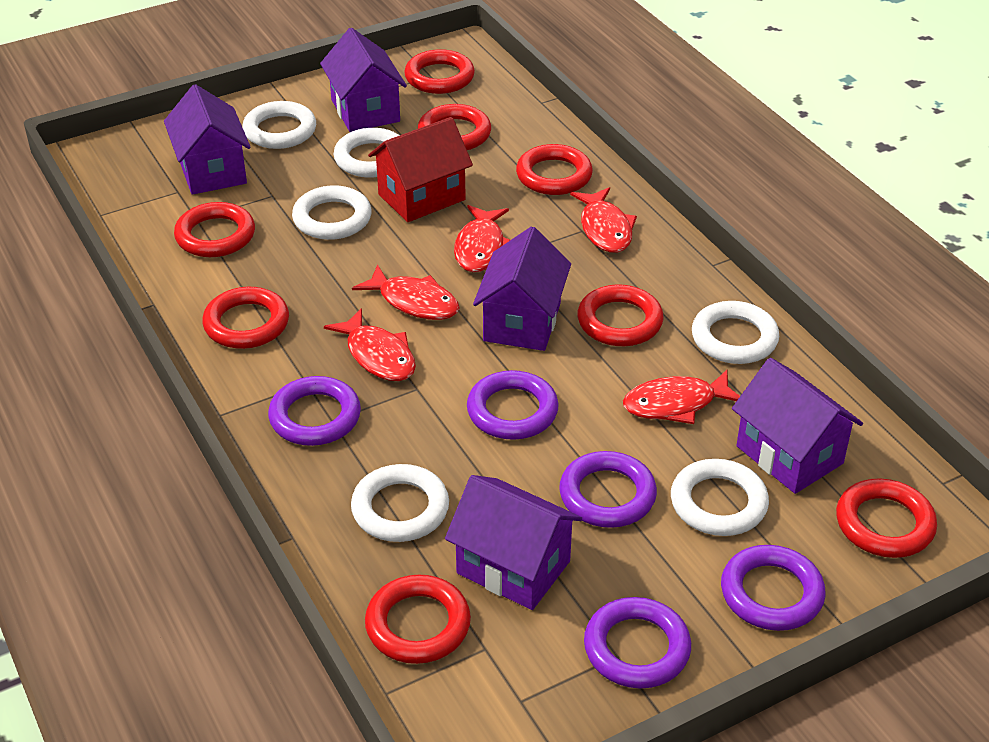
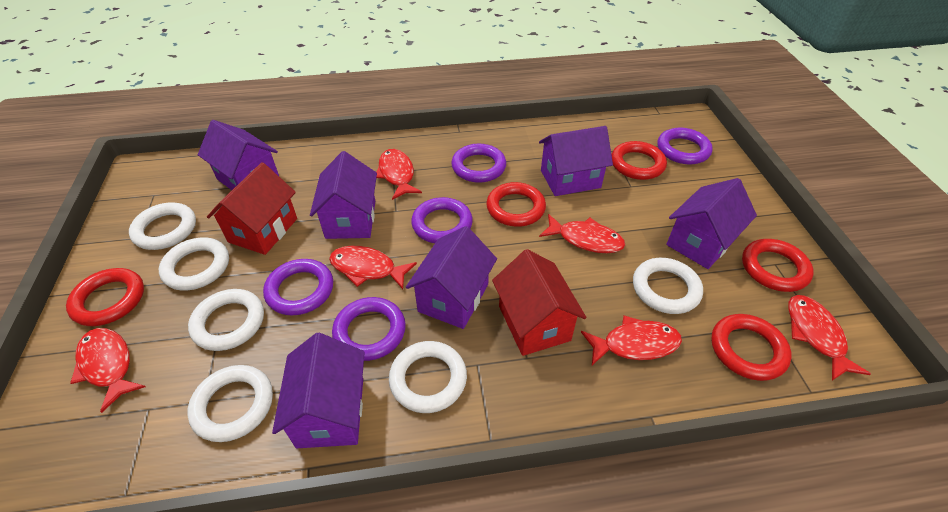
purple house: 5 -> 6
red fish: 5 -> 6
red house: 1 -> 2
red ring: 8 -> 5

